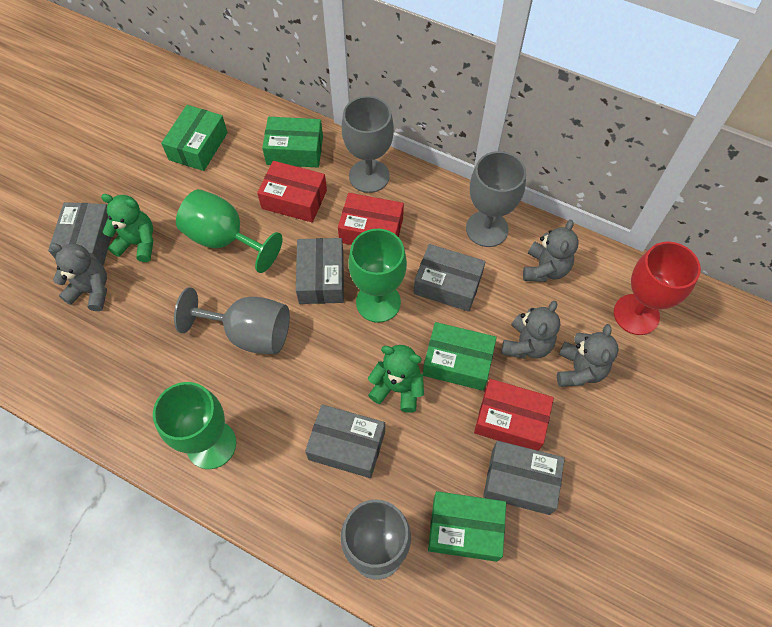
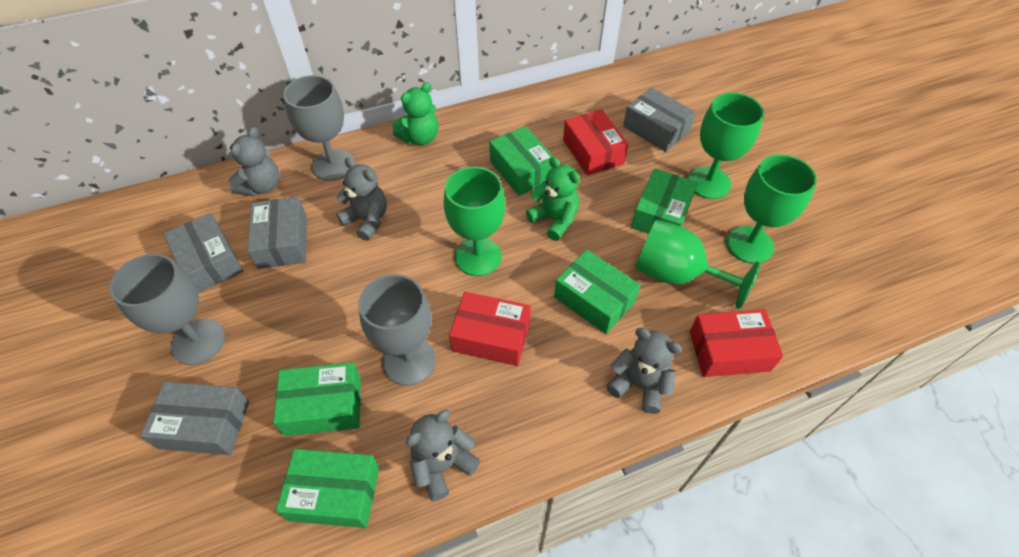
green box: 4 -> 5
green goblet: 3 -> 4
grey box: 5 -> 4
grey goblet: 4 -> 3
red goblet: 1 -> 0

